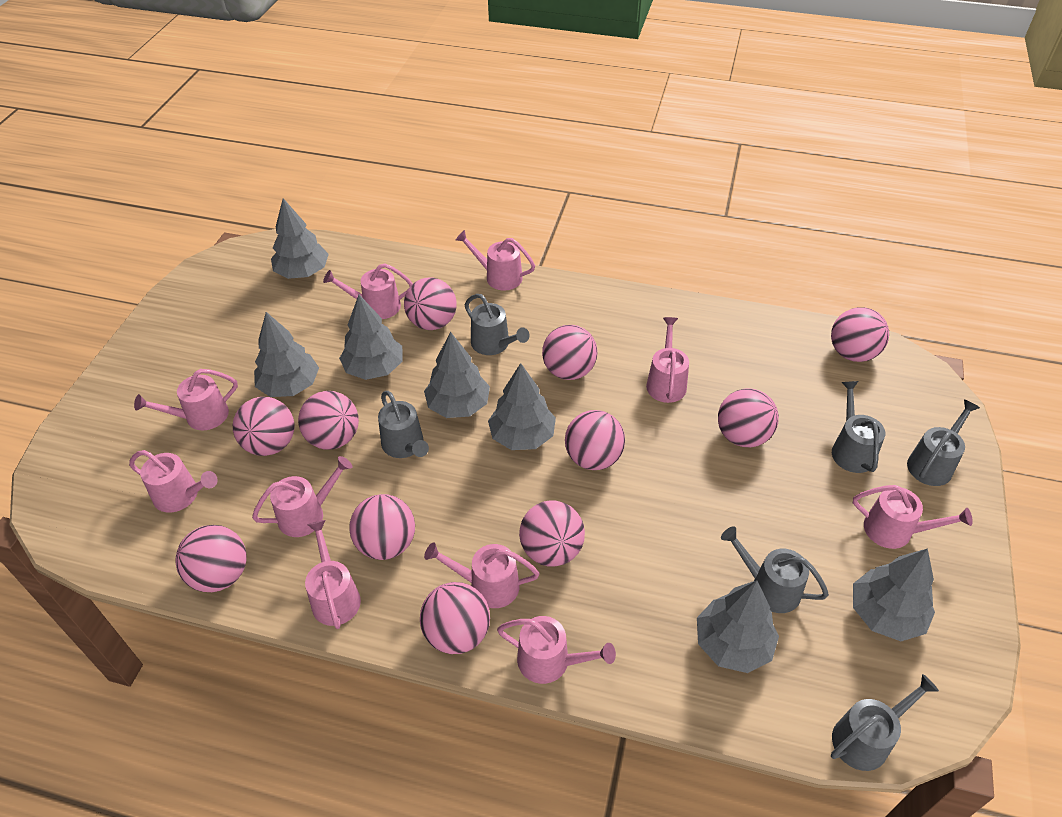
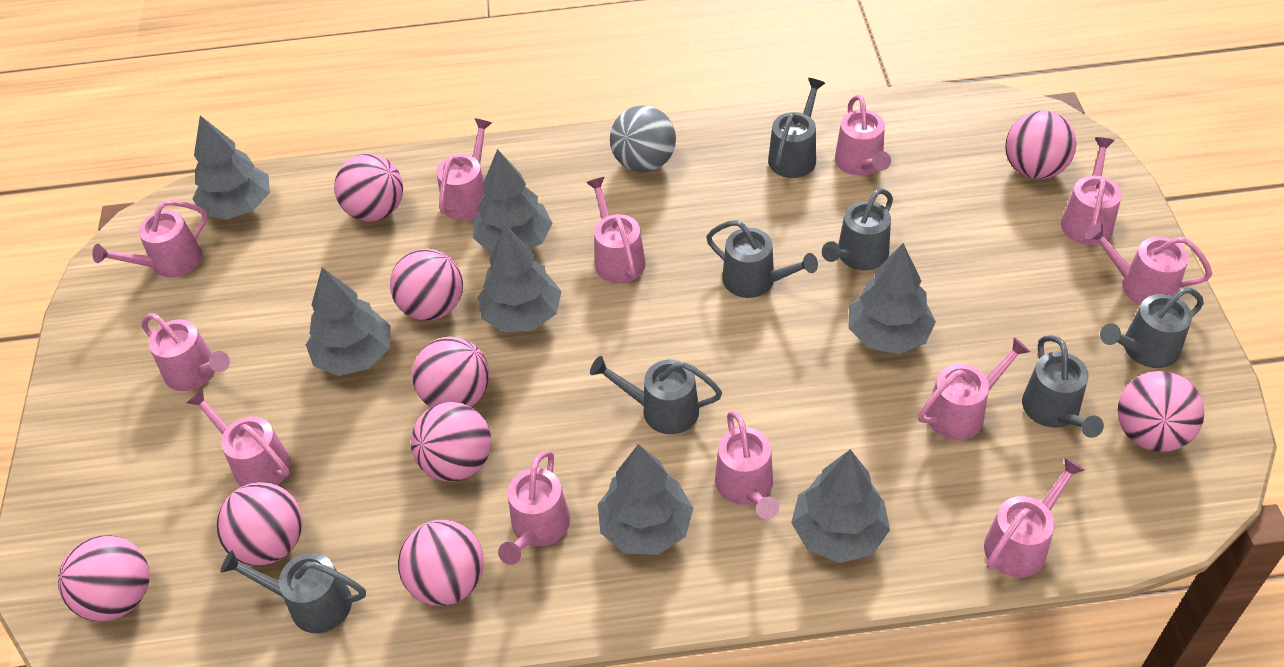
grey ball: 0 -> 1
grey watering can: 6 -> 7
pink ball: 11 -> 9
pink watering can: 10 -> 12

